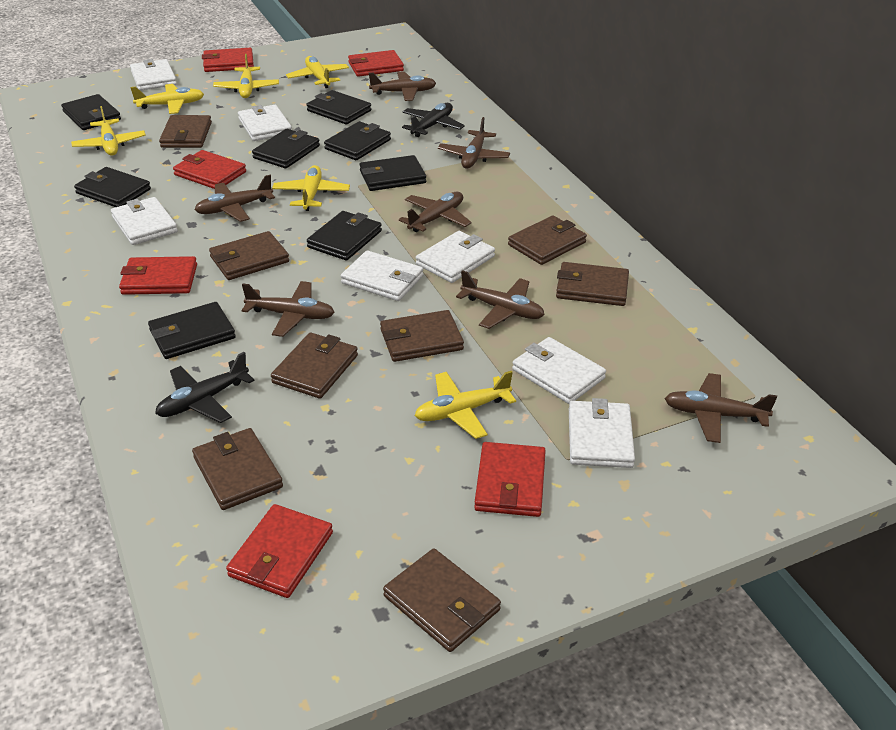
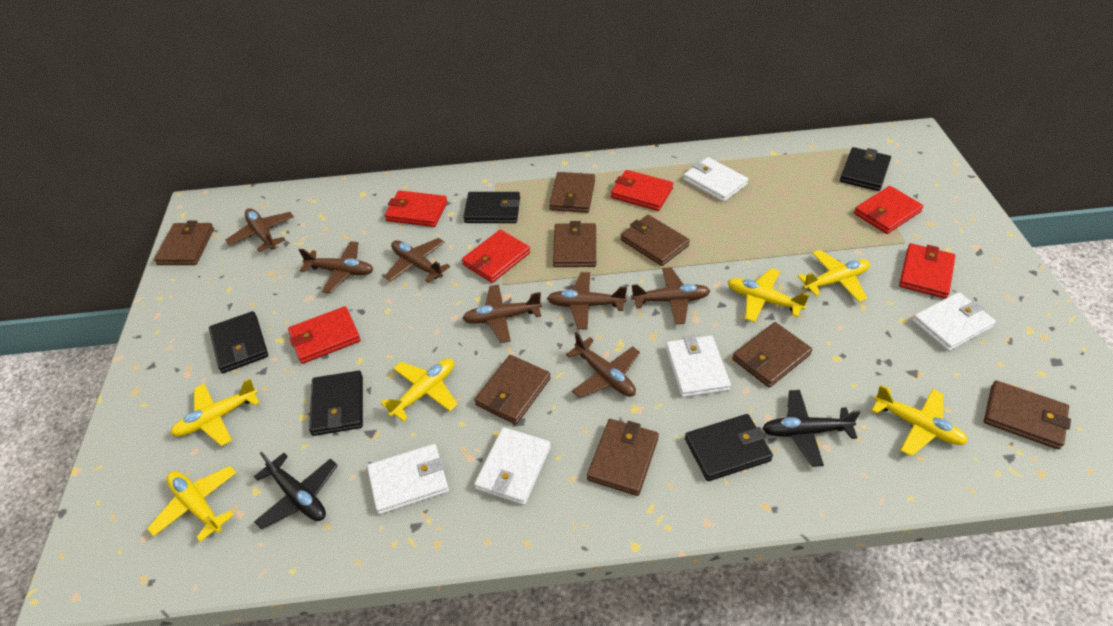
black wallet: 8 -> 5
white wallet: 7 -> 5

